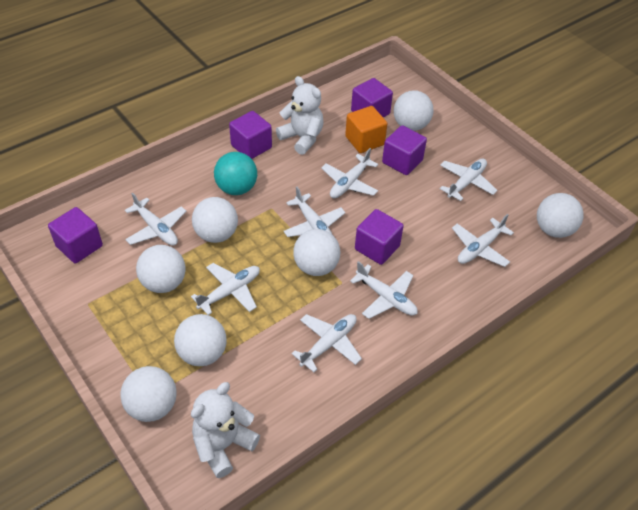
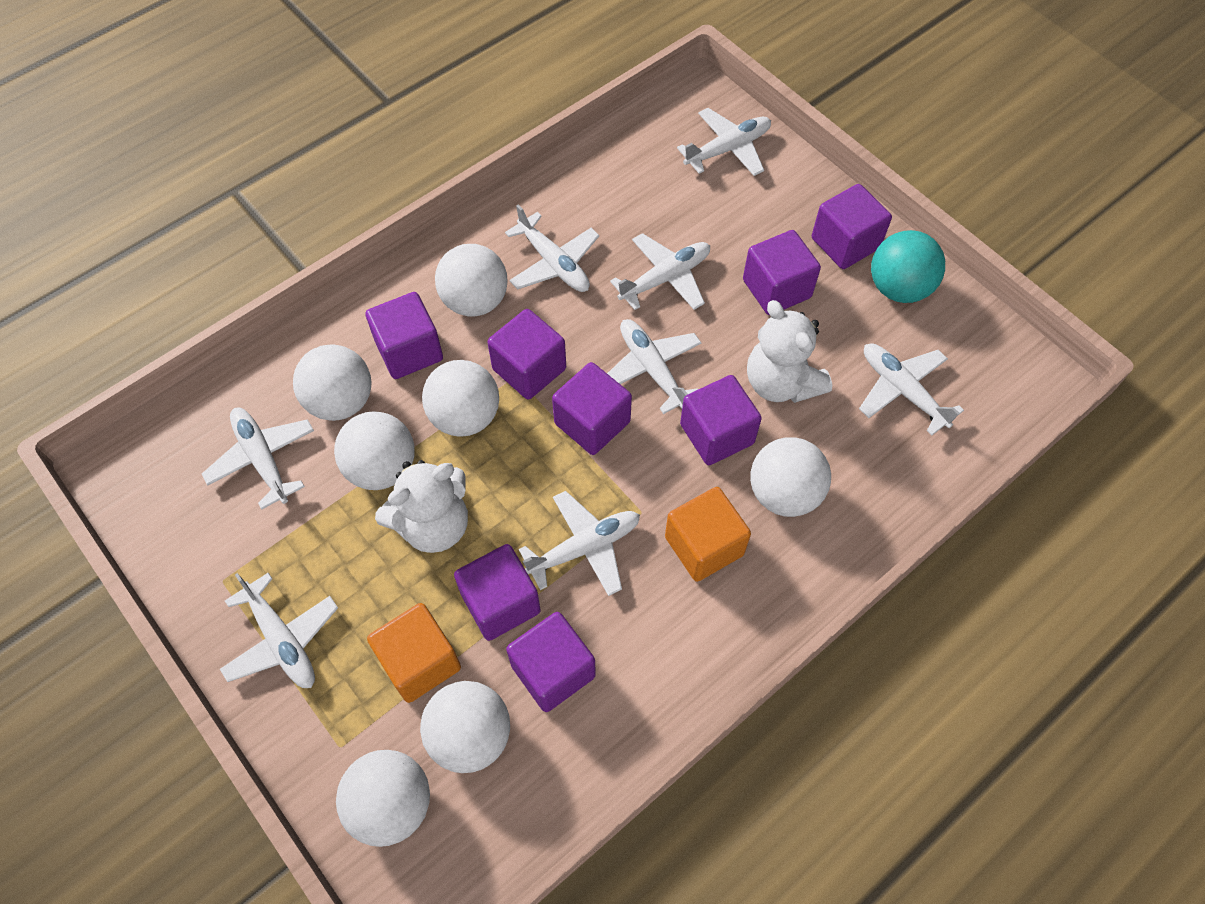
orange cube: 1 -> 2
purple cube: 5 -> 8

